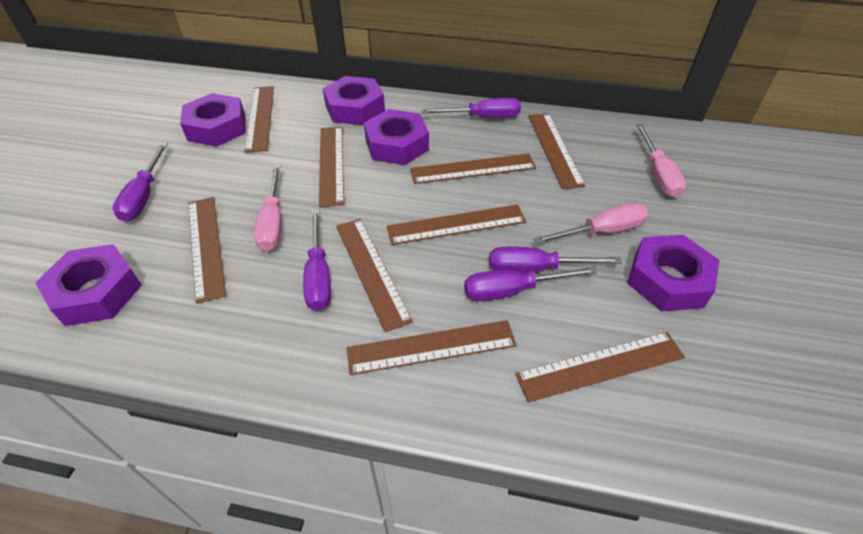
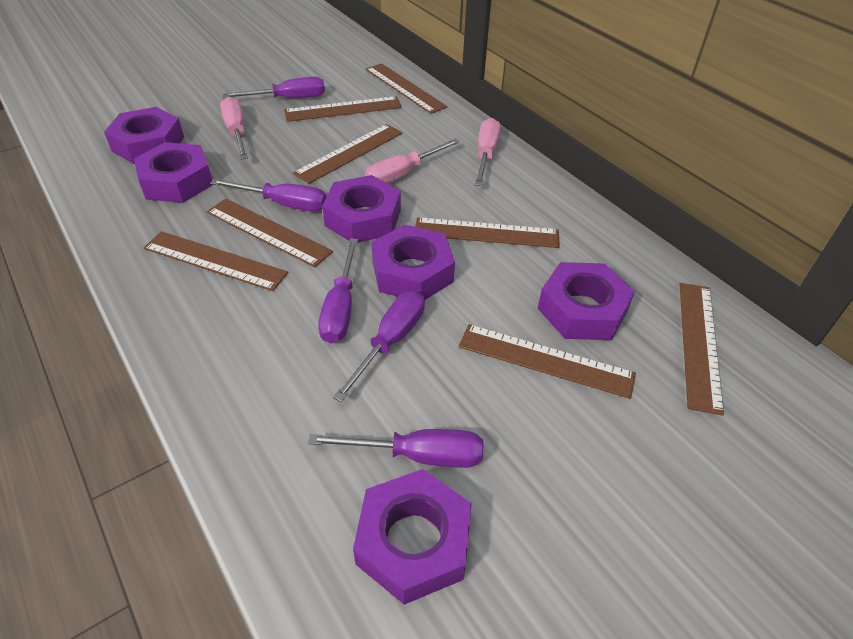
brown ruler: 9 -> 8
purple nut: 5 -> 6

